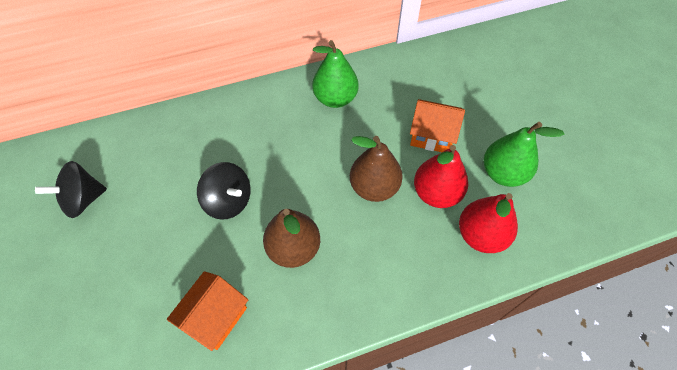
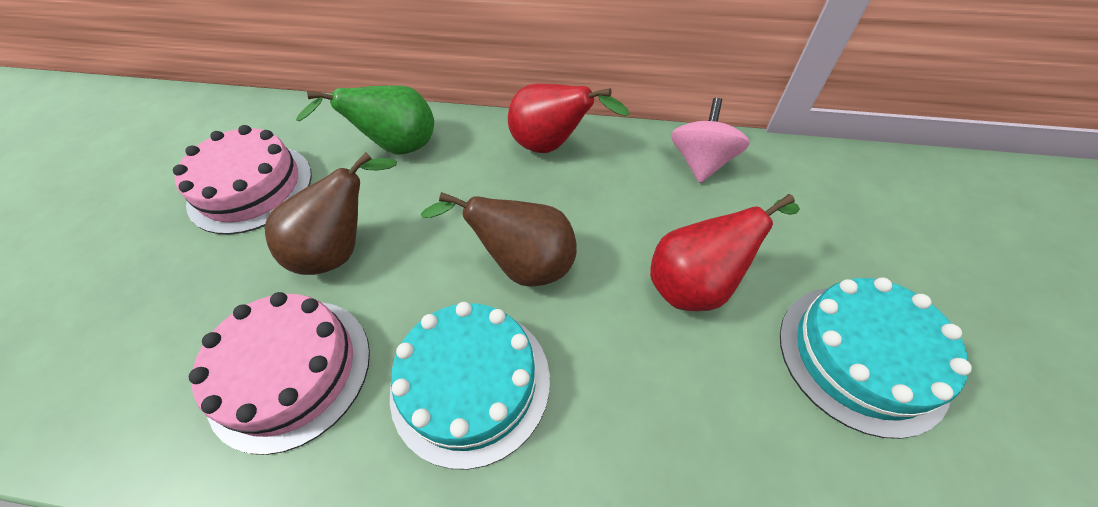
black spinning top: 2 -> 0
green pear: 2 -> 1
orange house: 2 -> 0
pink cake: 0 -> 2
pink spinning top: 0 -> 1
turquoise cake: 0 -> 2

